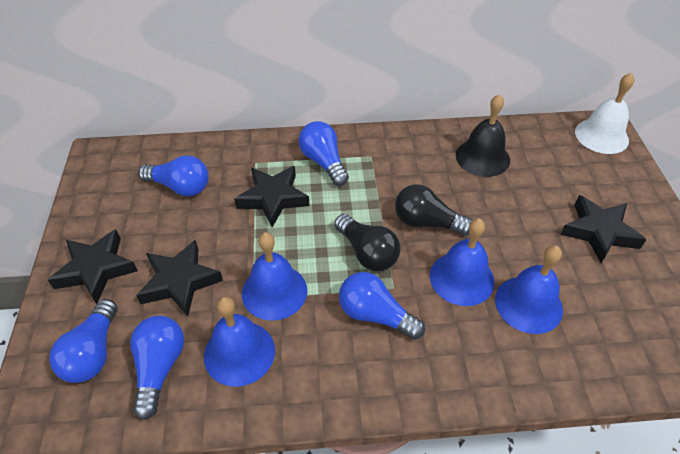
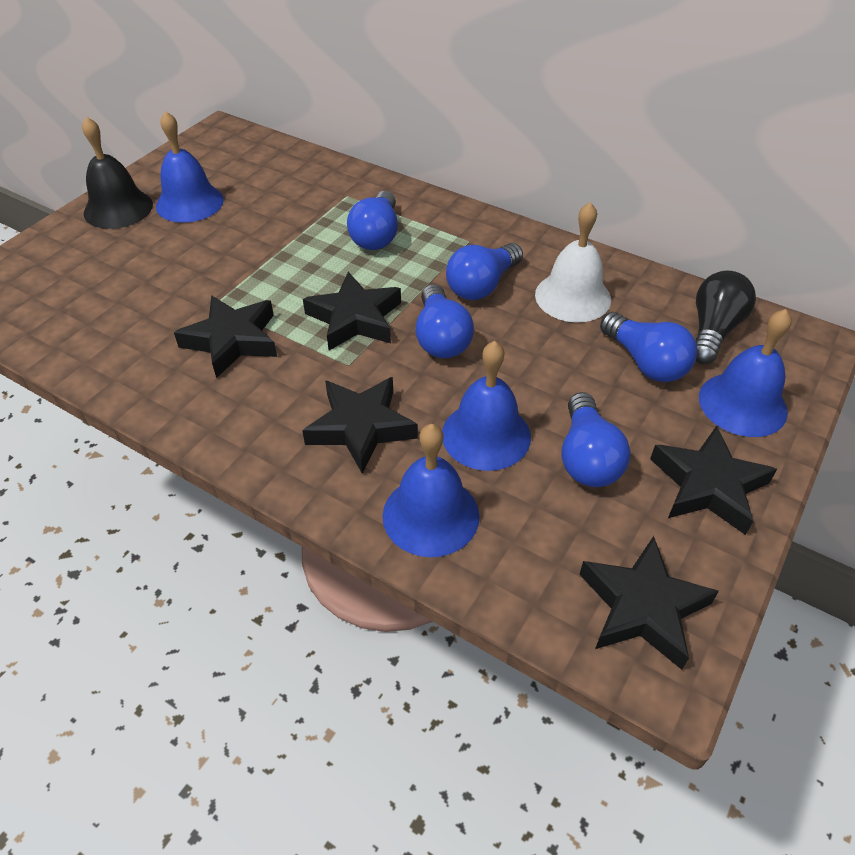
black light bulb: 2 -> 1
black star: 4 -> 5

